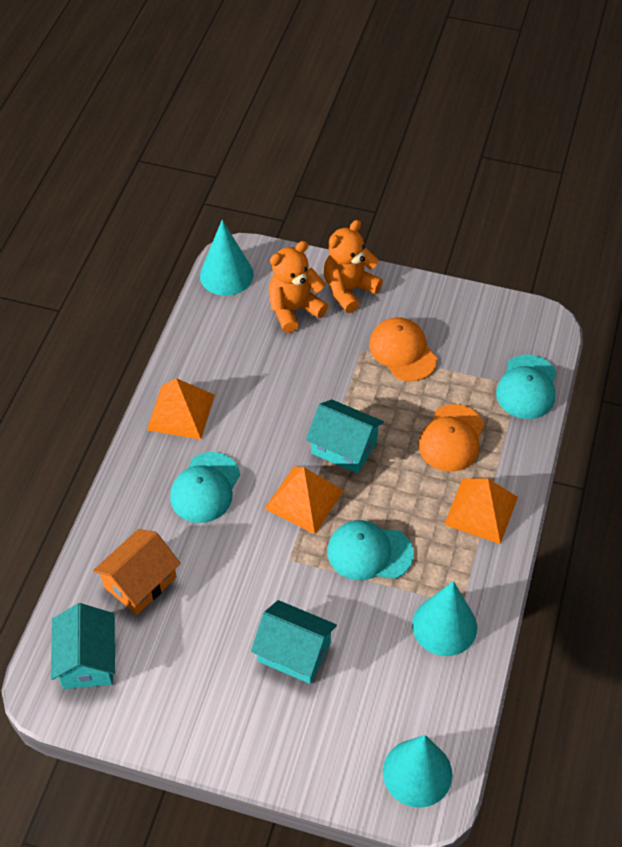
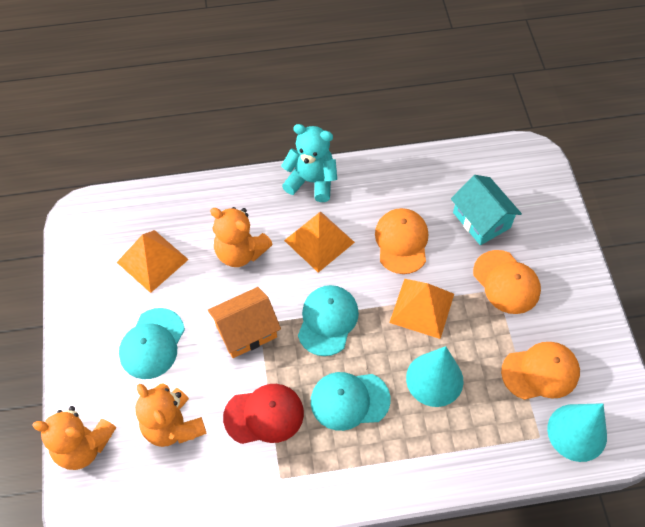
orange cap: 2 -> 3
orange teddy bear: 2 -> 3
red cap: 0 -> 1
turquoise cone: 3 -> 2
turquoise house: 3 -> 1
turquoise teddy bear: 0 -> 1

